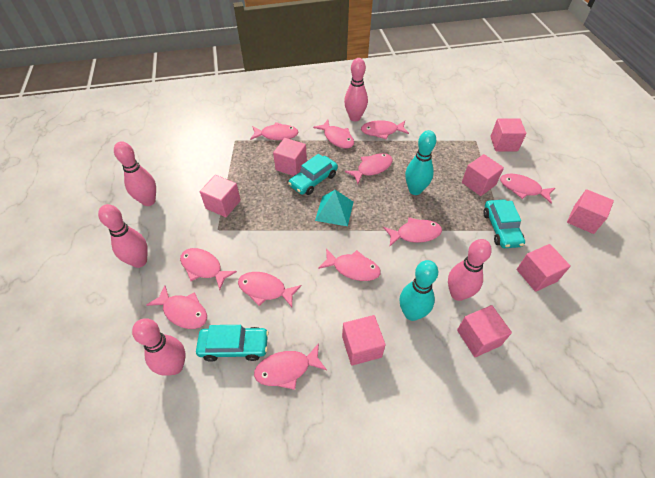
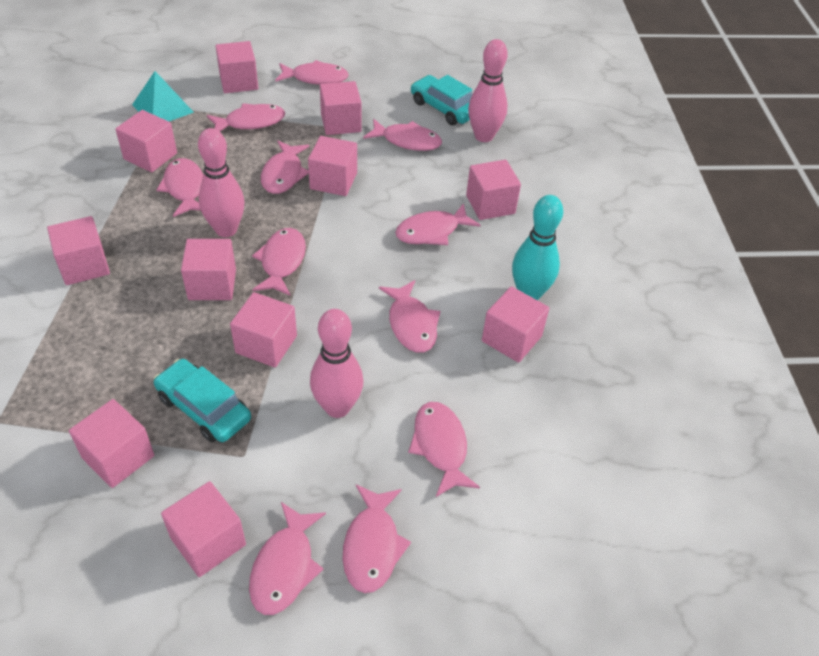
pink bowling pin: 5 -> 3
pink cube: 8 -> 11
turquoise bowling pin: 2 -> 1
turquoise car: 3 -> 2

